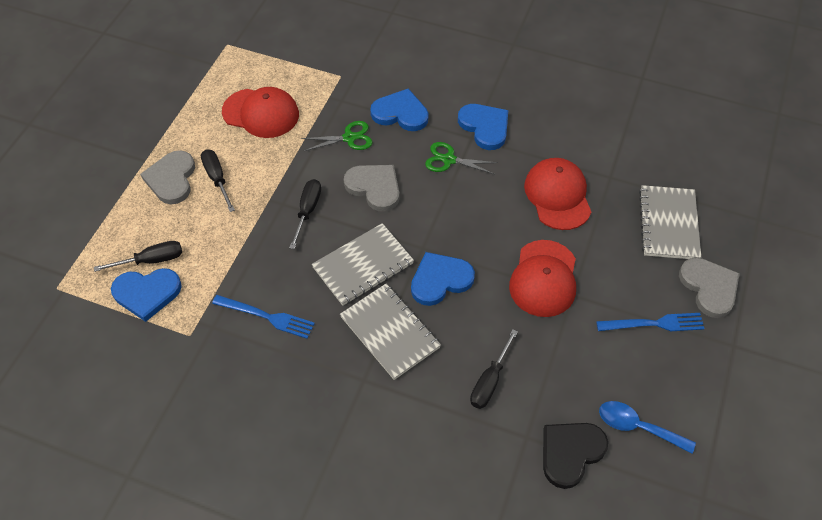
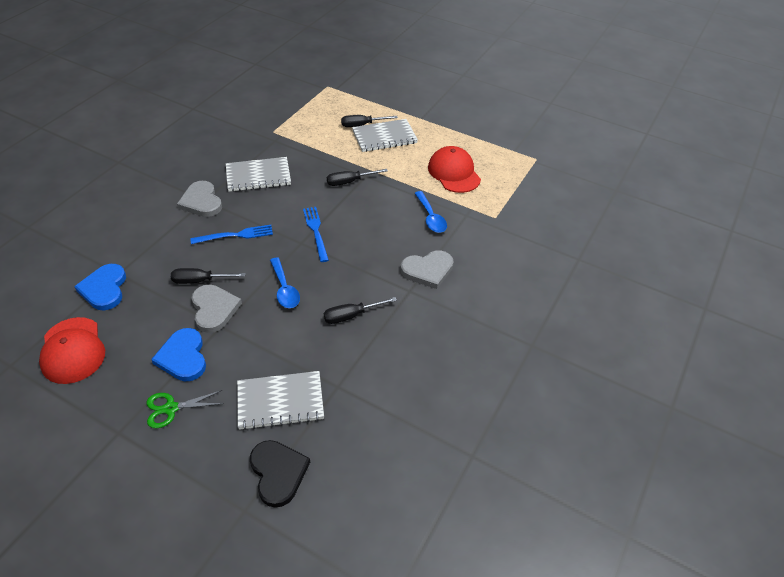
blue heart: 4 -> 2
blue spoon: 1 -> 2
green scissors: 2 -> 1
red cap: 3 -> 2

